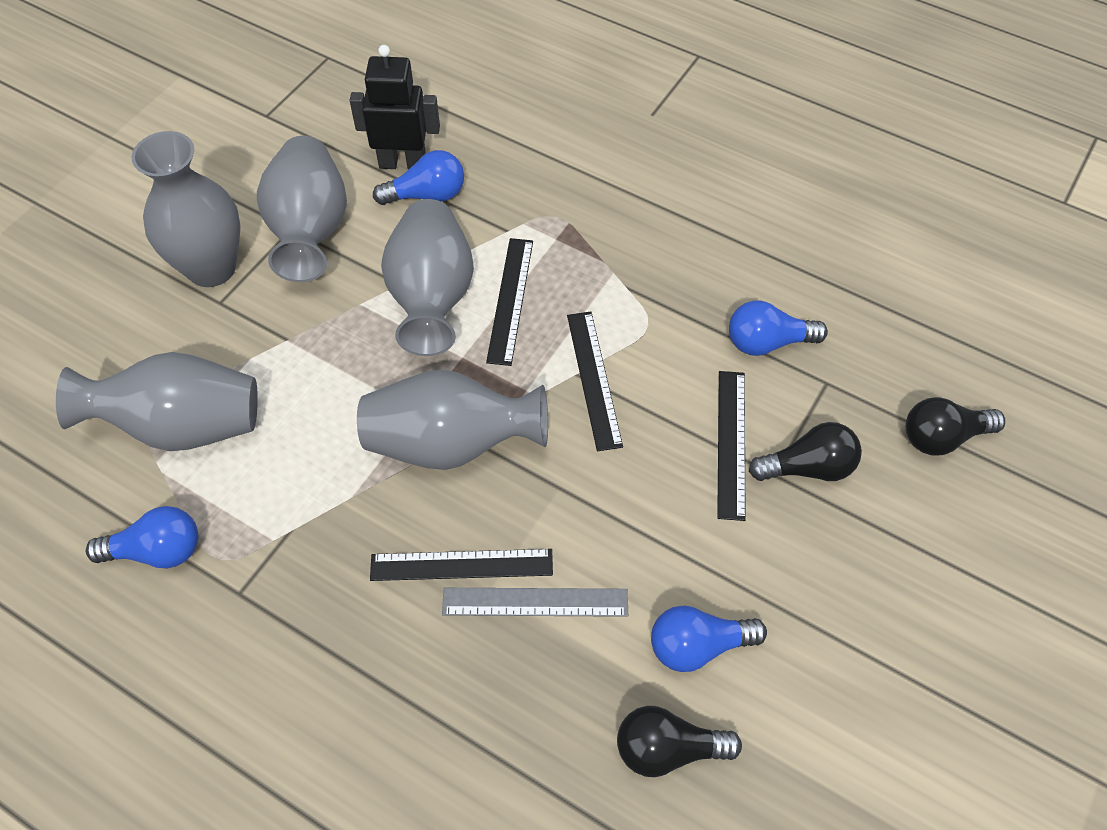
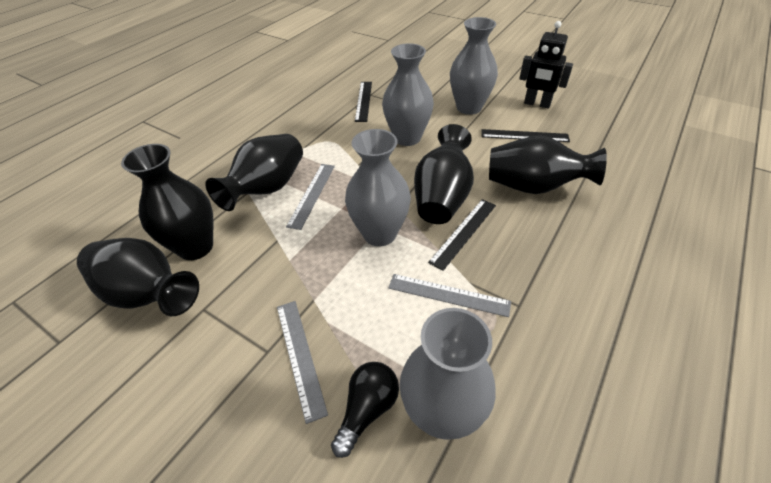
black light bulb: 3 -> 1
black ruler: 4 -> 3
black vase: 0 -> 5
blue light bulb: 4 -> 0
grey ruler: 1 -> 3
grey vase: 5 -> 4

